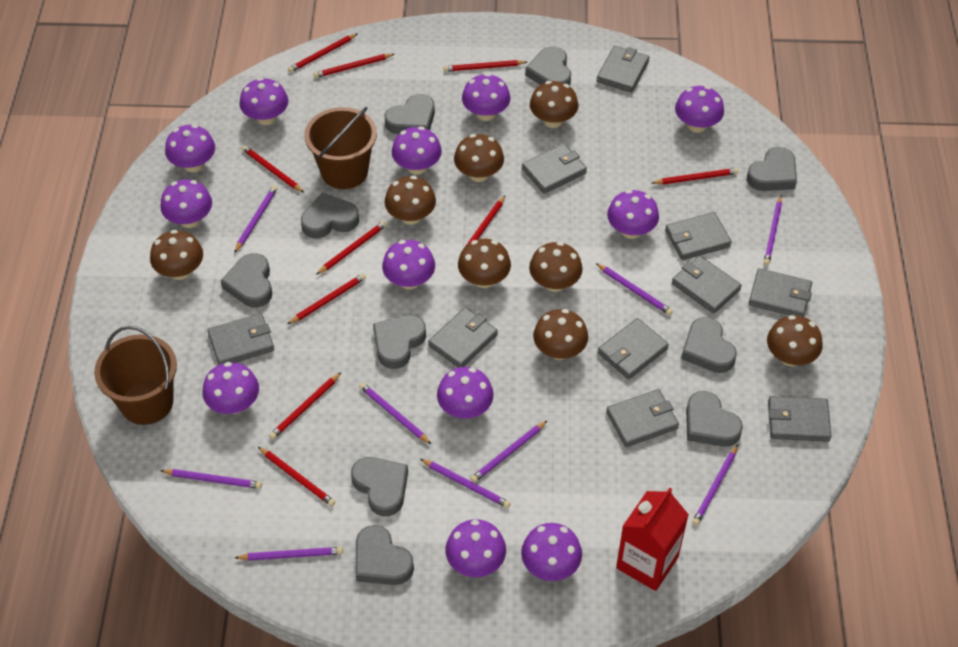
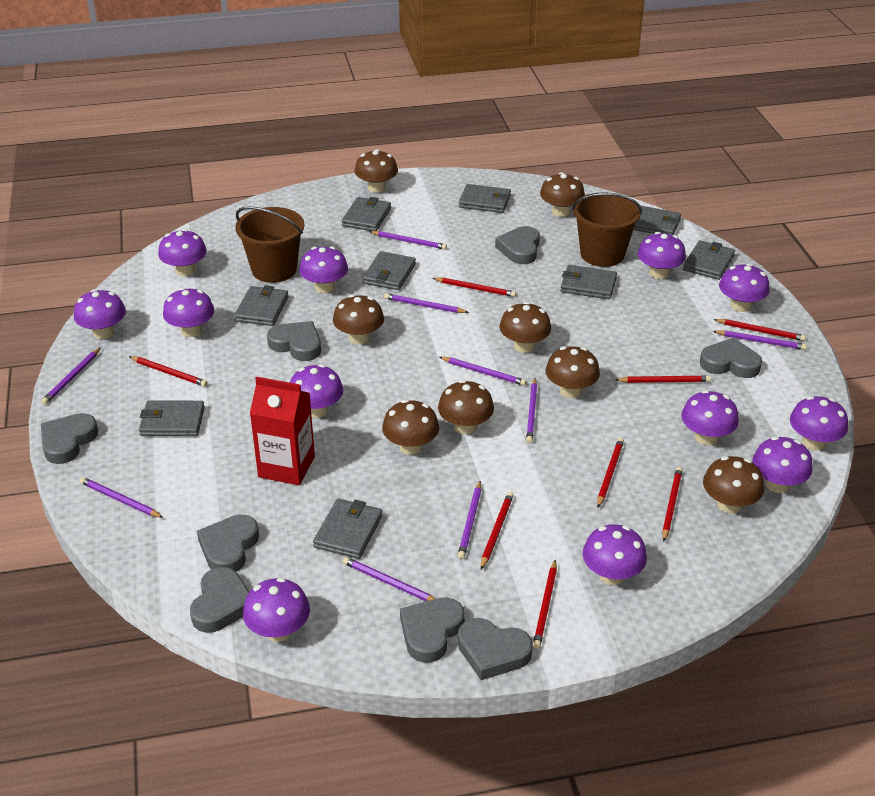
grey heart: 10 -> 8
grey wallet: 10 -> 9
red pencil: 10 -> 8

